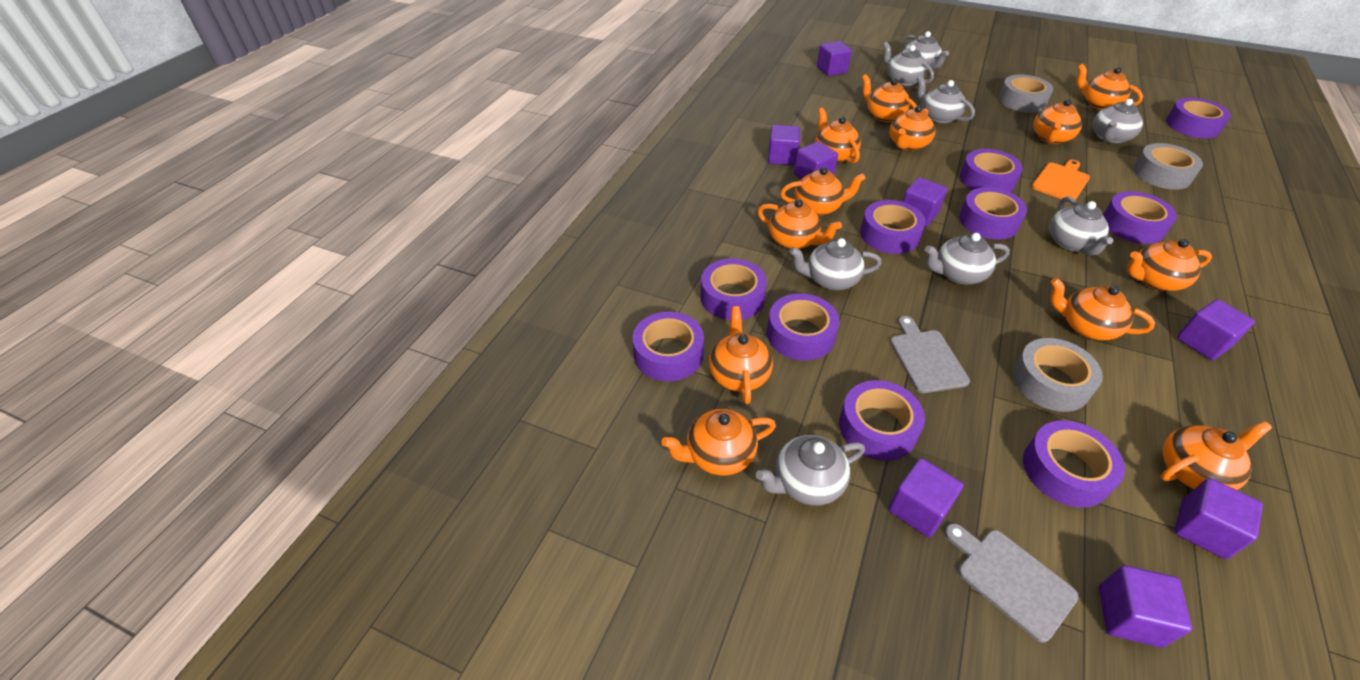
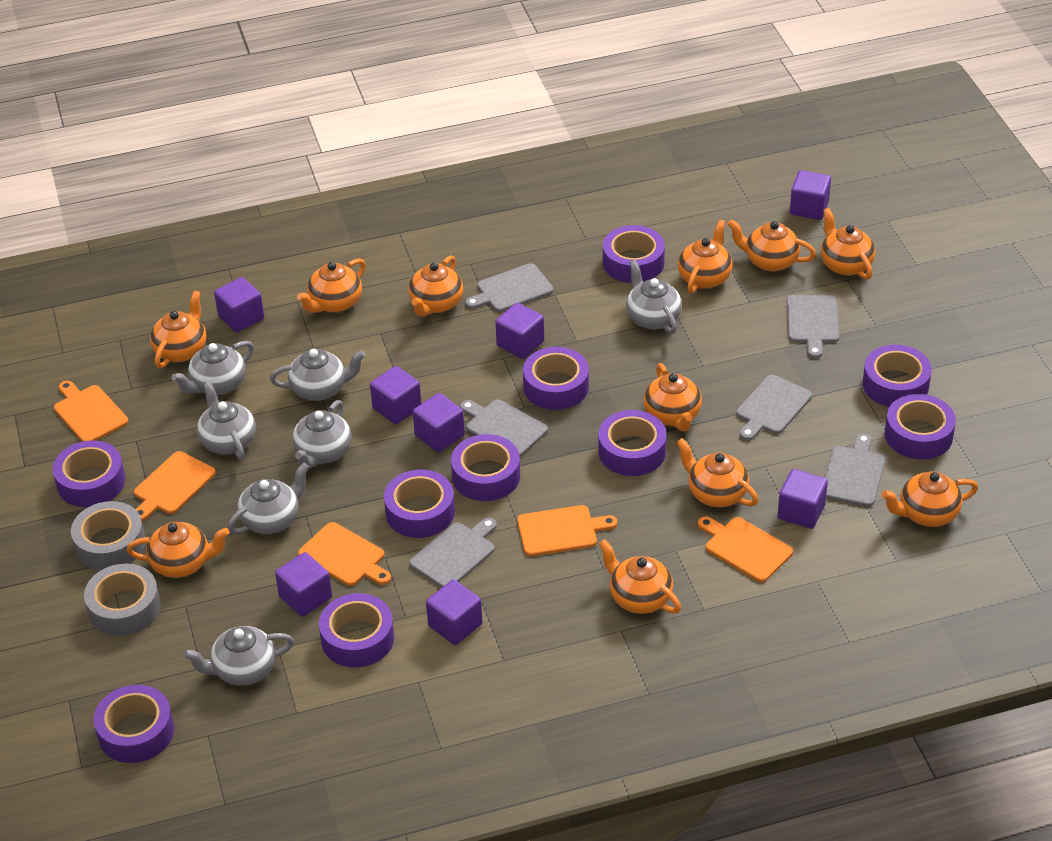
grey cutting board: 2 -> 6
grey tape: 3 -> 2
grey teapot: 8 -> 7
orange cutting board: 1 -> 5
orange teapot: 12 -> 11

